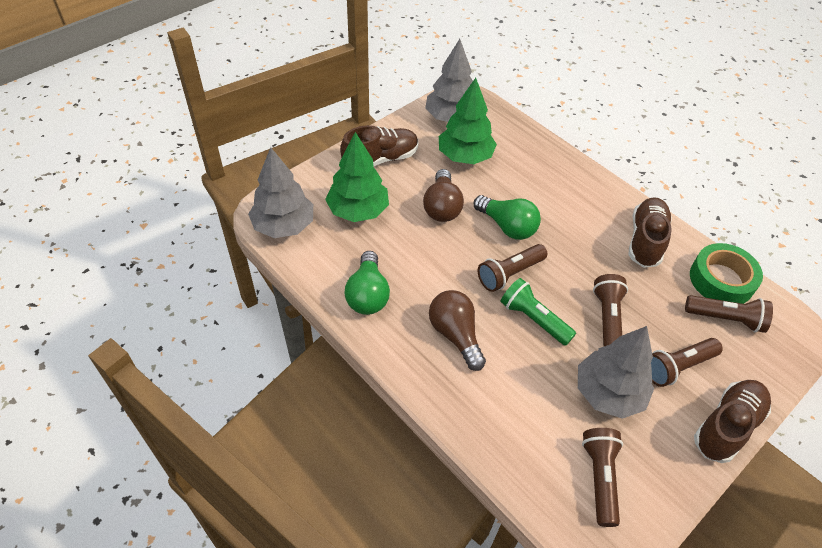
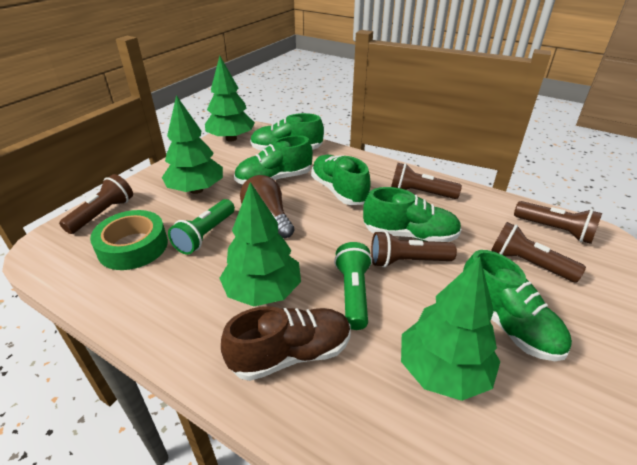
brown light bulb: 2 -> 1
brown shoe: 3 -> 1
green flashlight: 1 -> 2
green light bulb: 2 -> 0
green shoe: 0 -> 5
green tree: 2 -> 4
grey tree: 3 -> 0

